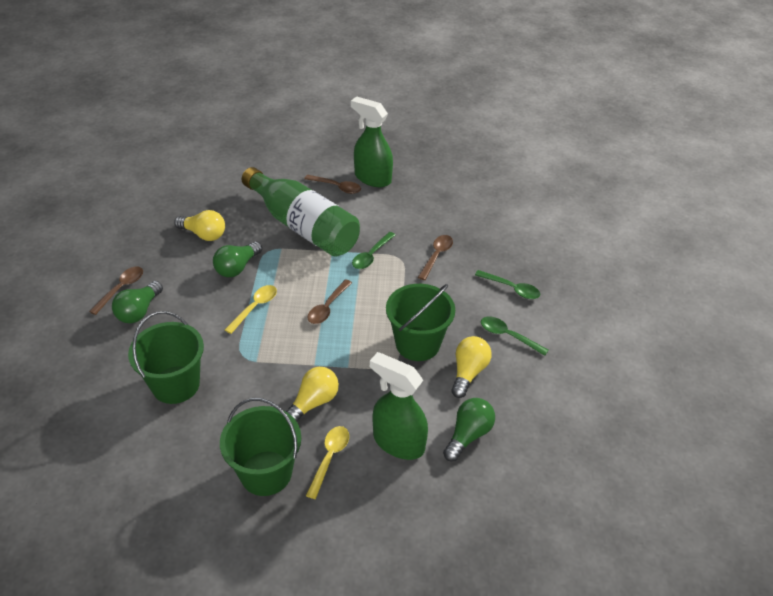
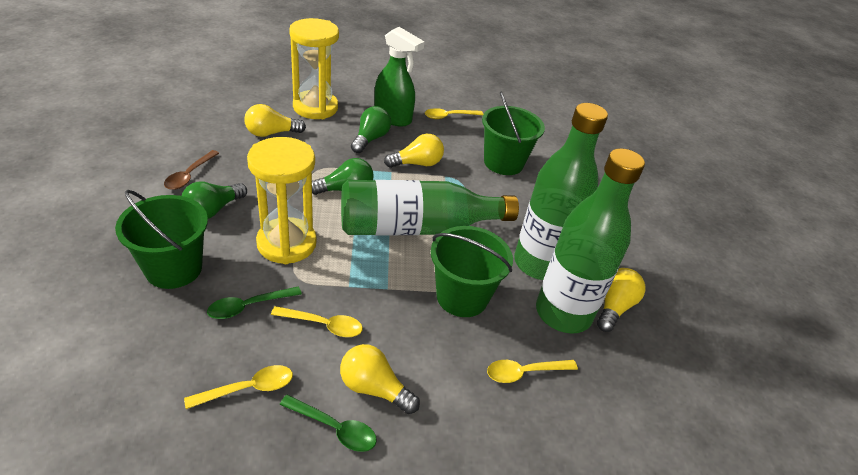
brown spoon: 4 -> 1
green bottle: 1 -> 3
green spoon: 3 -> 2
green spray bottle: 2 -> 1
yellow hourglass: 0 -> 2
yellow light bulb: 3 -> 4
yellow spoon: 2 -> 4

